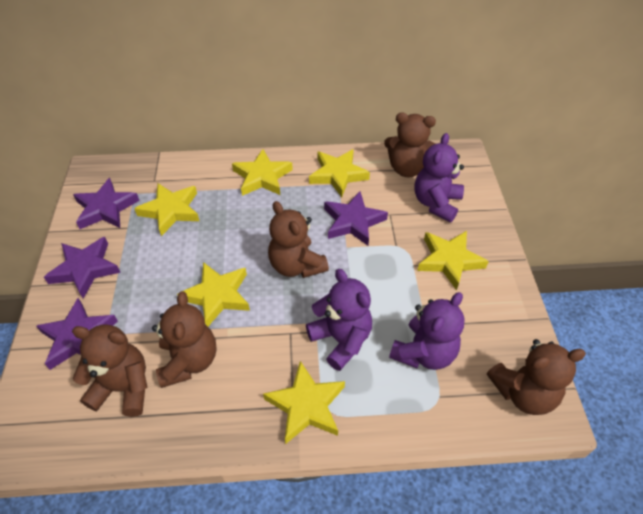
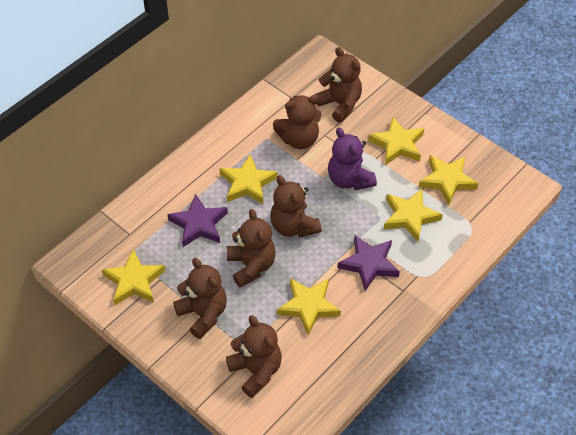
brown teddy bear: 5 -> 6
purple star: 4 -> 2
purple teddy bear: 3 -> 1

